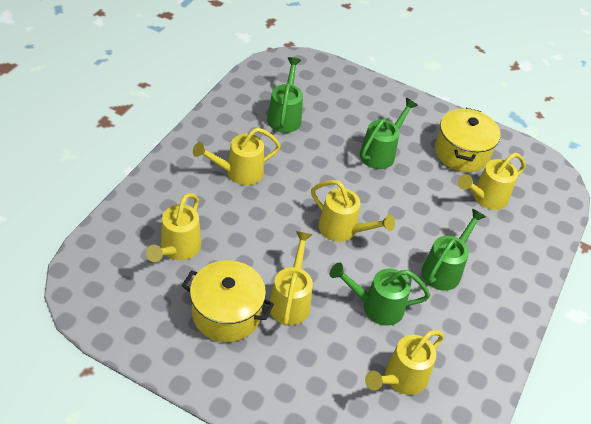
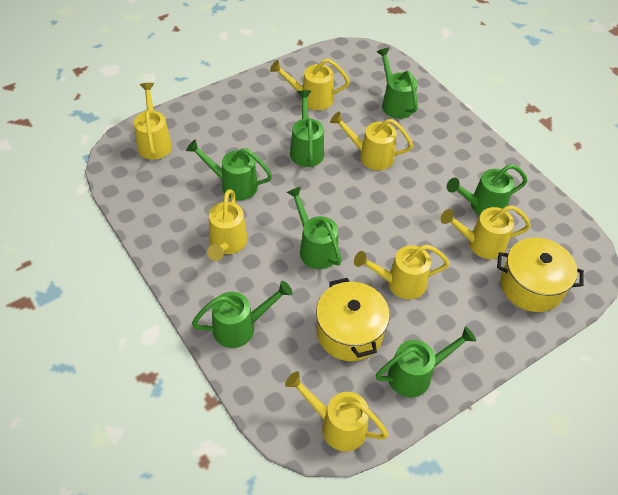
green watering can: 4 -> 7
yellow watering can: 6 -> 7

